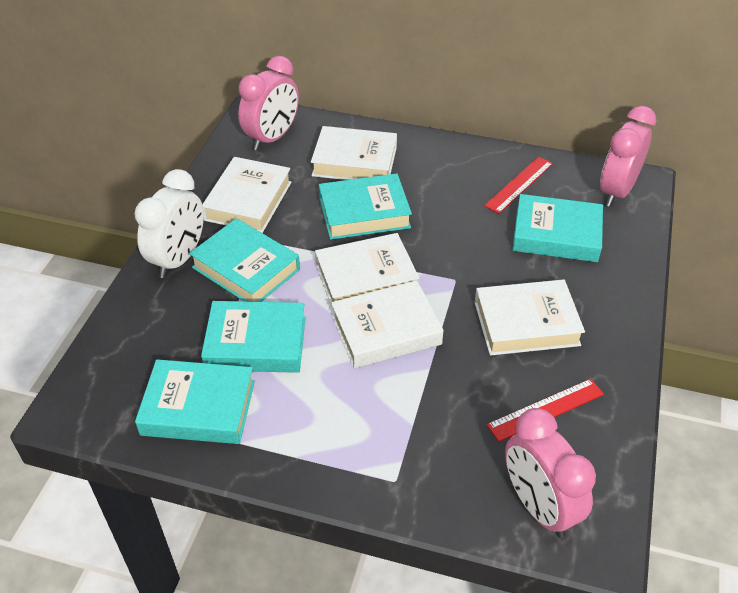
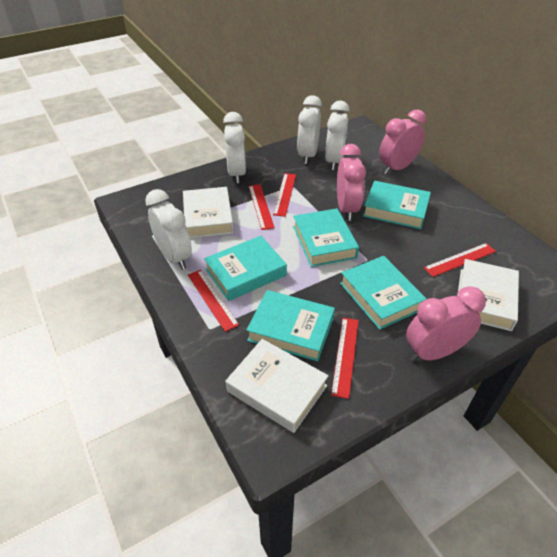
red ruler: 2 -> 5
white book: 5 -> 3
white clock: 1 -> 4

